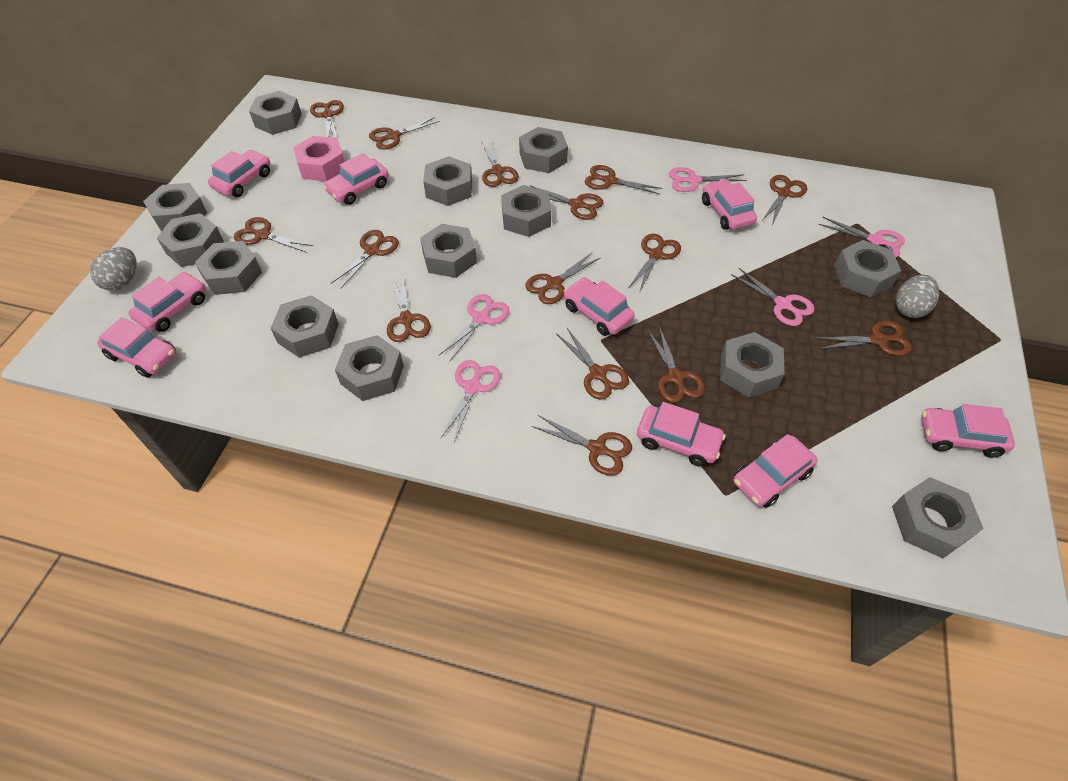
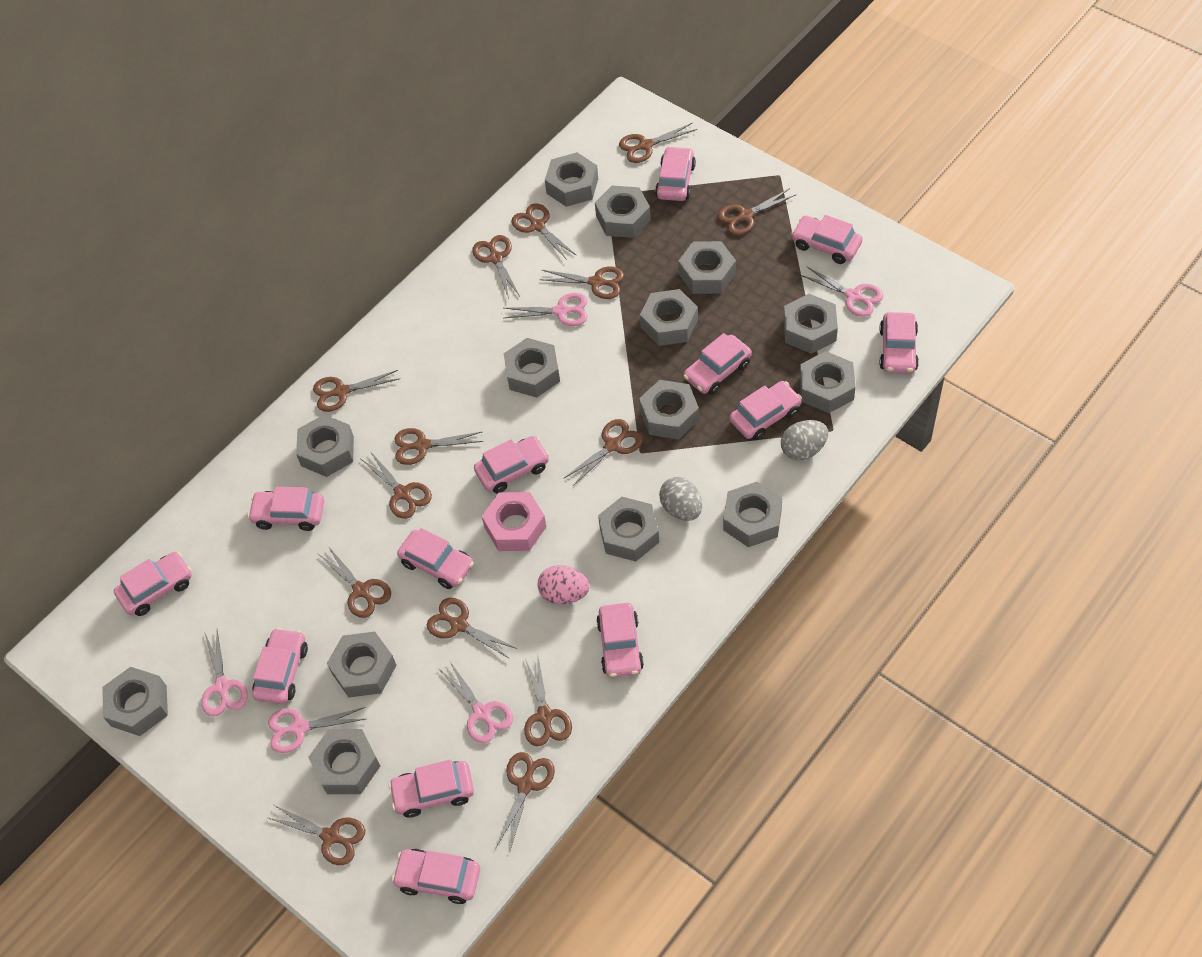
brown scissors: 15 -> 14
grey nut: 13 -> 14
pink car: 9 -> 13
pink egg: 0 -> 1

